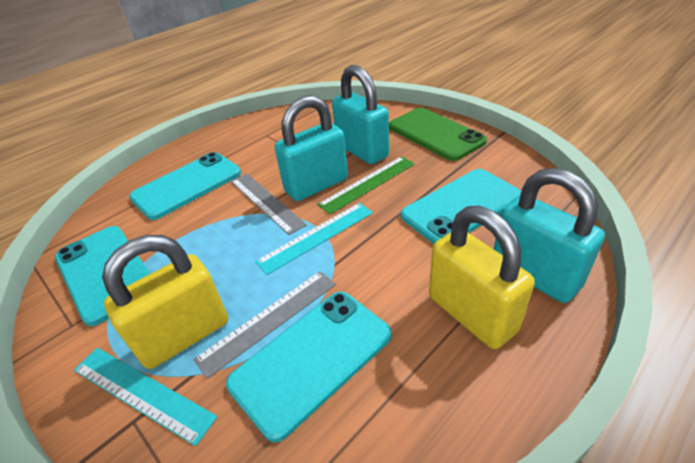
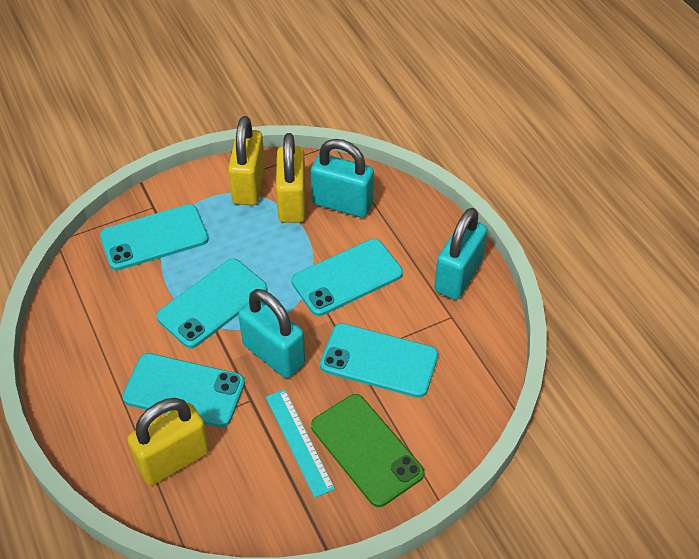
green ruler: 1 -> 0
grey ruler: 2 -> 0
turquoise phone: 4 -> 5
turquoise ruler: 2 -> 1
yellow padlock: 2 -> 3

